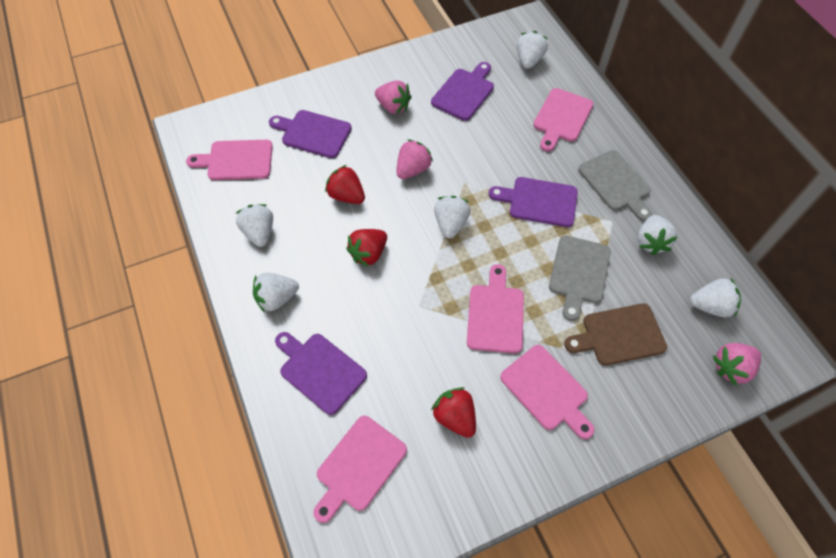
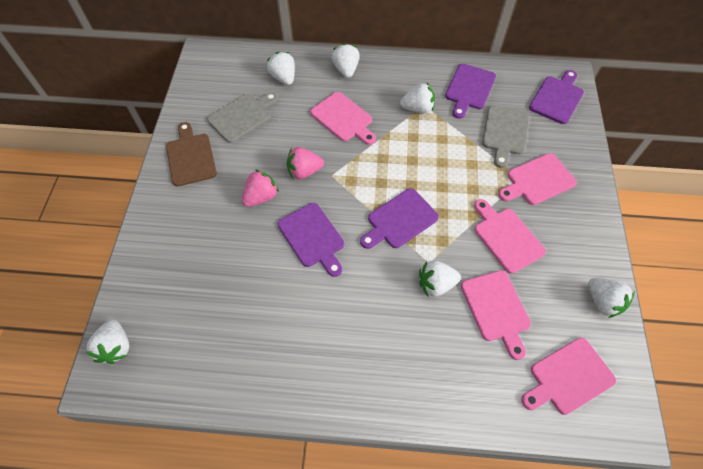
pink strawberry: 3 -> 2
red strawberry: 3 -> 0

